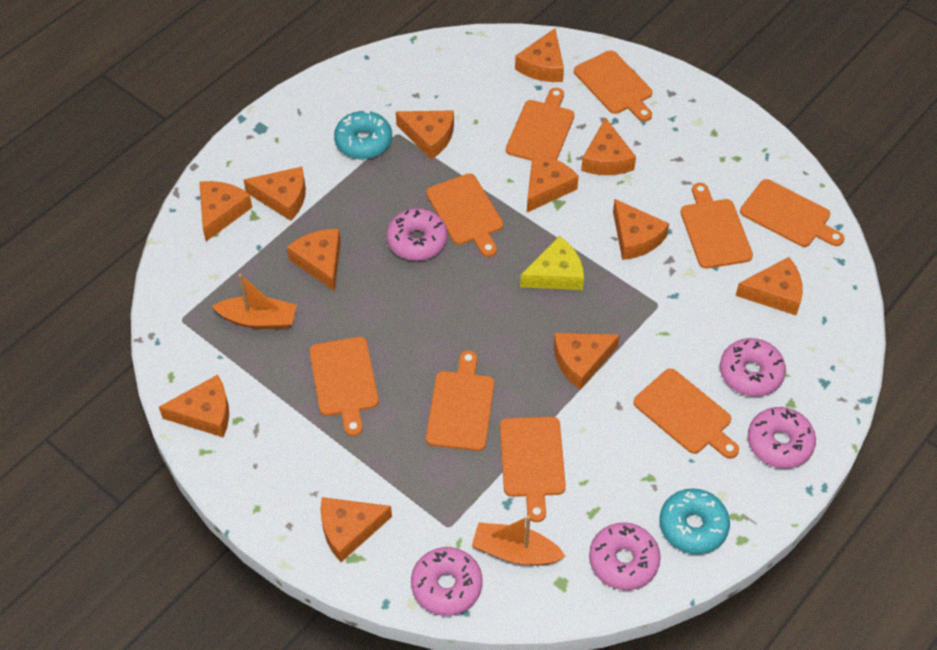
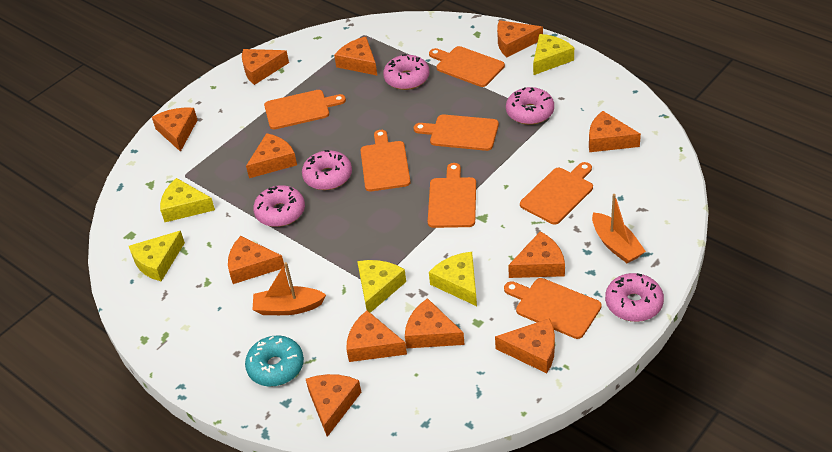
orange cutting board: 9 -> 7
turquoise donut: 2 -> 1
yellow cheese: 1 -> 5

